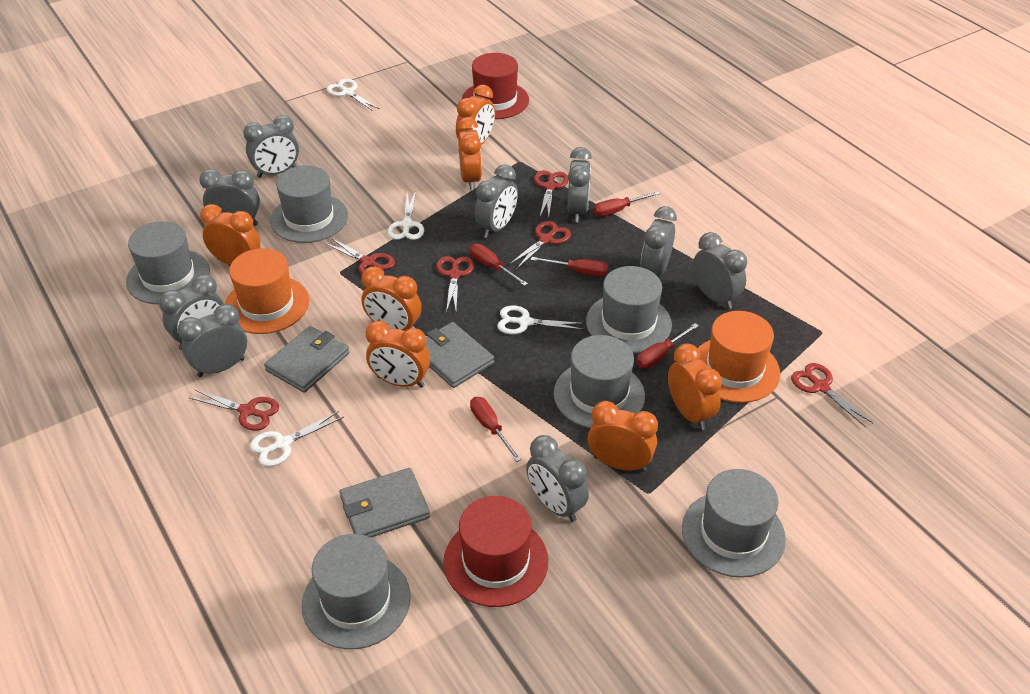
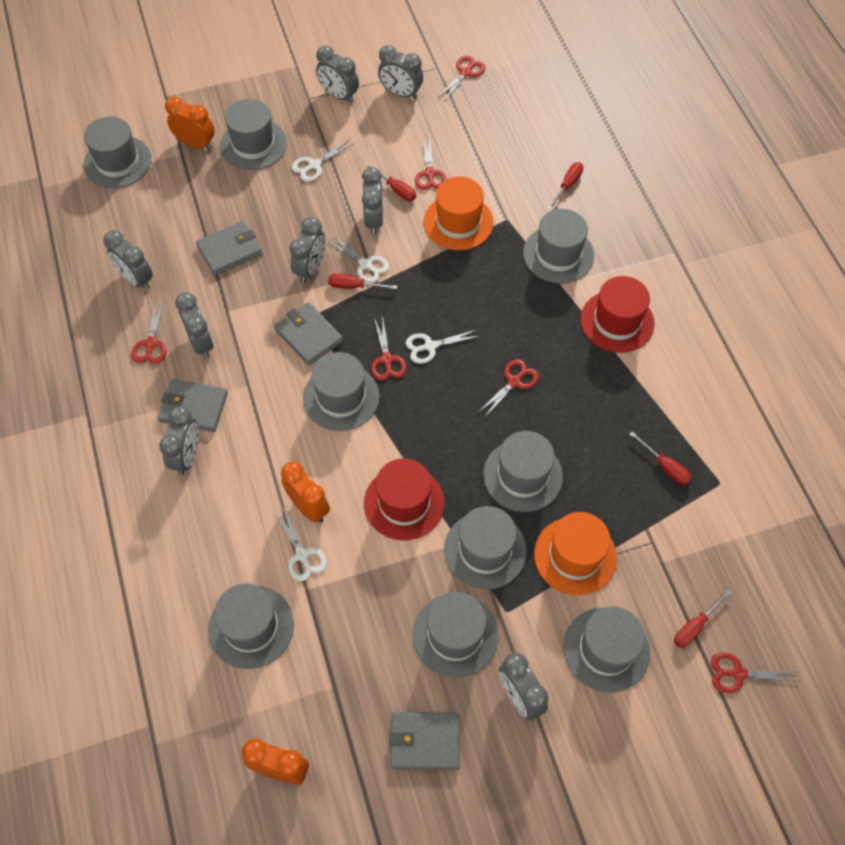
grey clock: 9 -> 8
grey hat: 6 -> 9
grey wallet: 3 -> 4
orange clock: 7 -> 3

